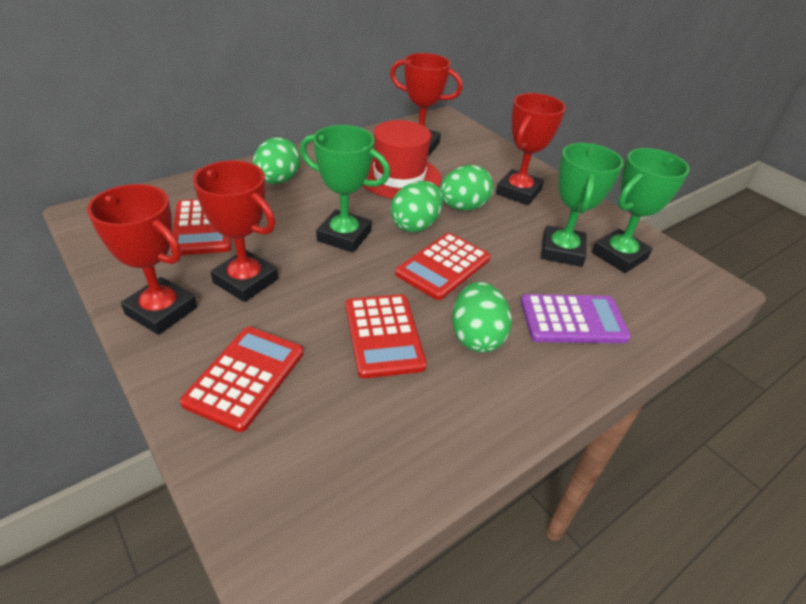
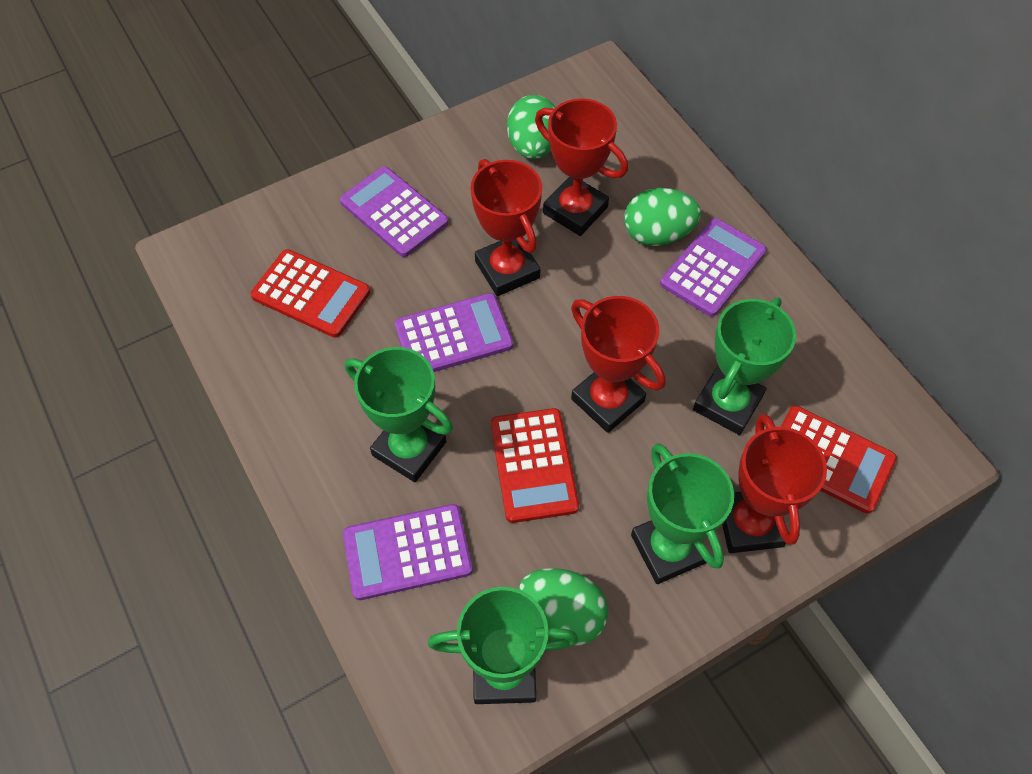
green egg: 4 -> 3
green trophy: 3 -> 4
purple calculator: 1 -> 4
red calculator: 4 -> 3
red hat: 1 -> 0

